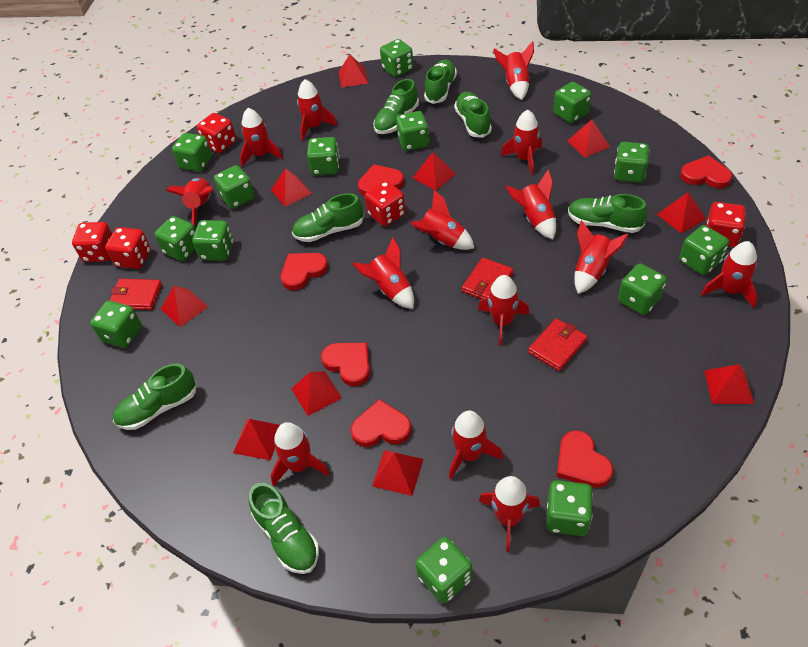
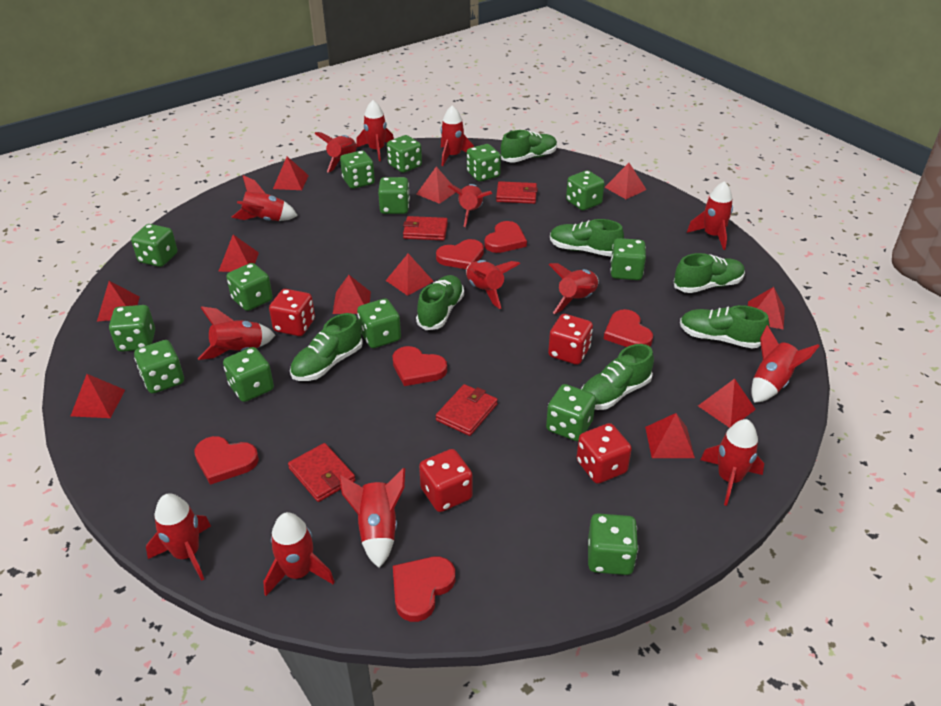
red dice: 5 -> 4
red pyramid: 10 -> 11
red wallet: 3 -> 4

